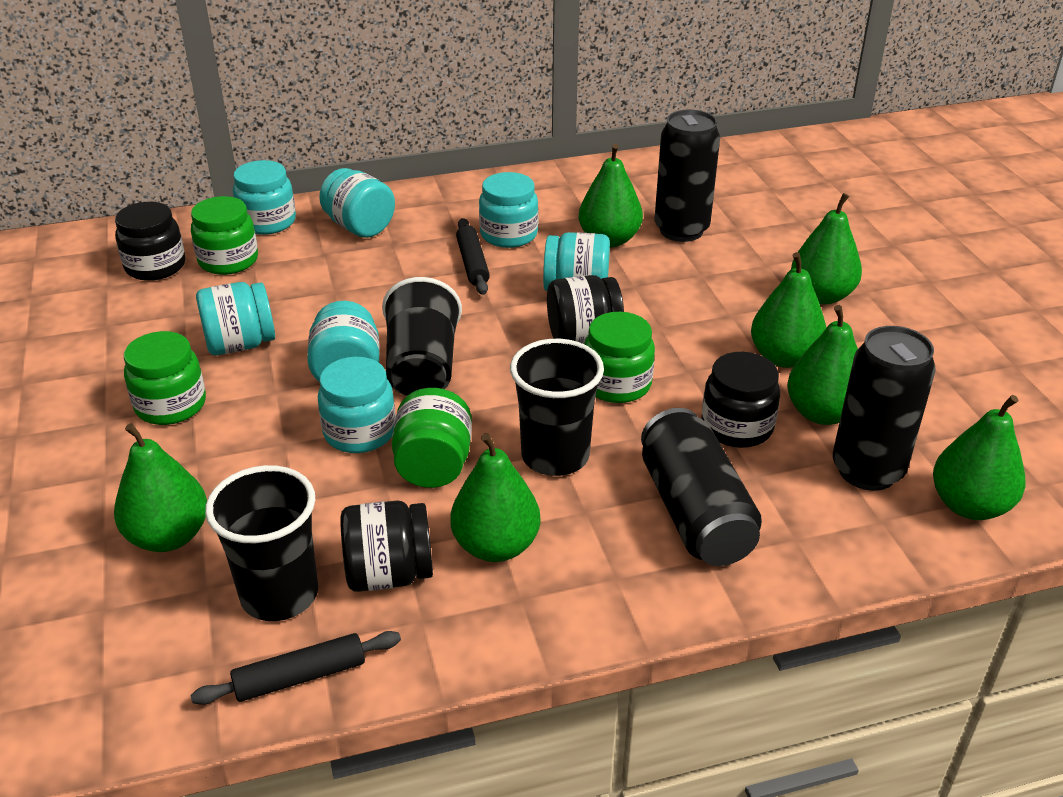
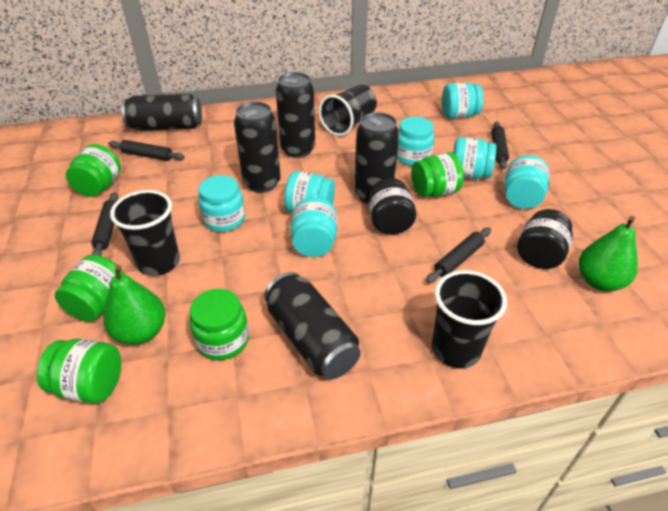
black can: 3 -> 5
black jar: 4 -> 2
black rolling pin: 2 -> 4
green jar: 4 -> 5
green pear: 7 -> 2

